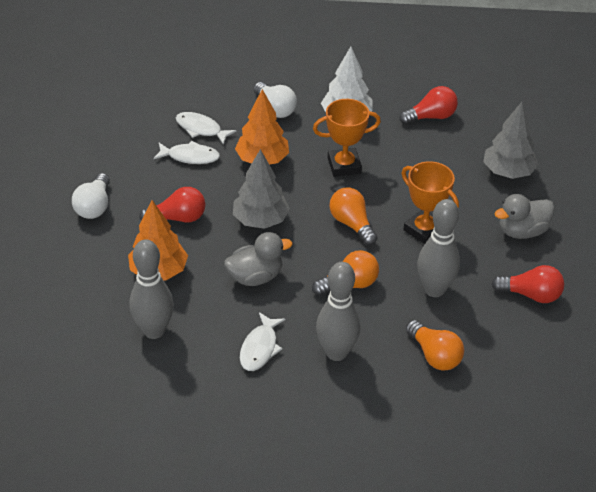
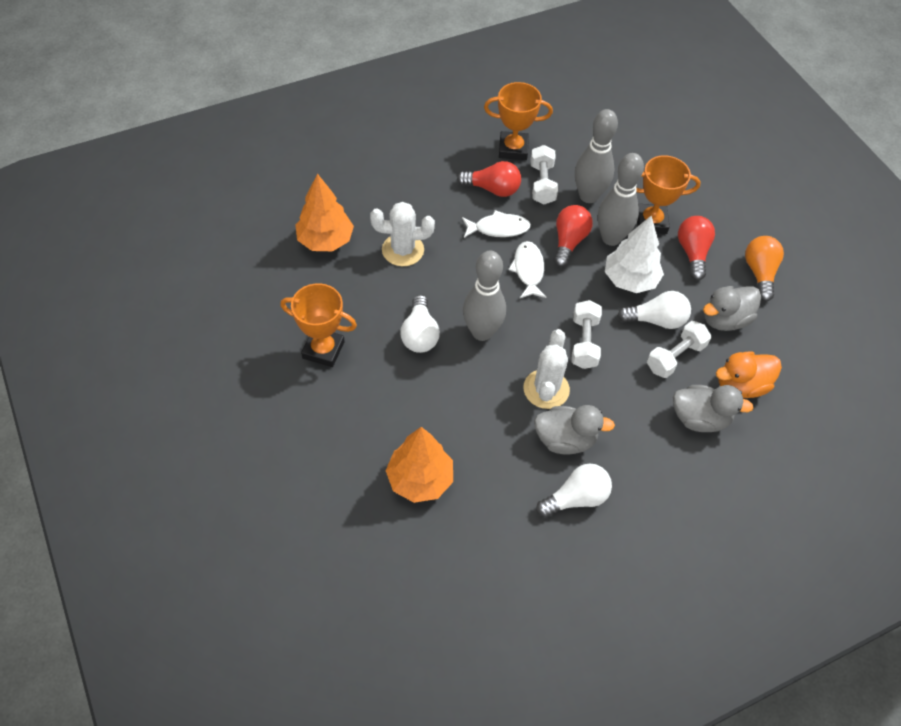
grey duck: 2 -> 3
grey tree: 2 -> 0
orange duck: 0 -> 1
orange light bulb: 3 -> 1
orange trophy: 2 -> 3
white cactus: 0 -> 2
white dumbbell: 0 -> 3
white fish: 3 -> 2
white light bulb: 2 -> 3

